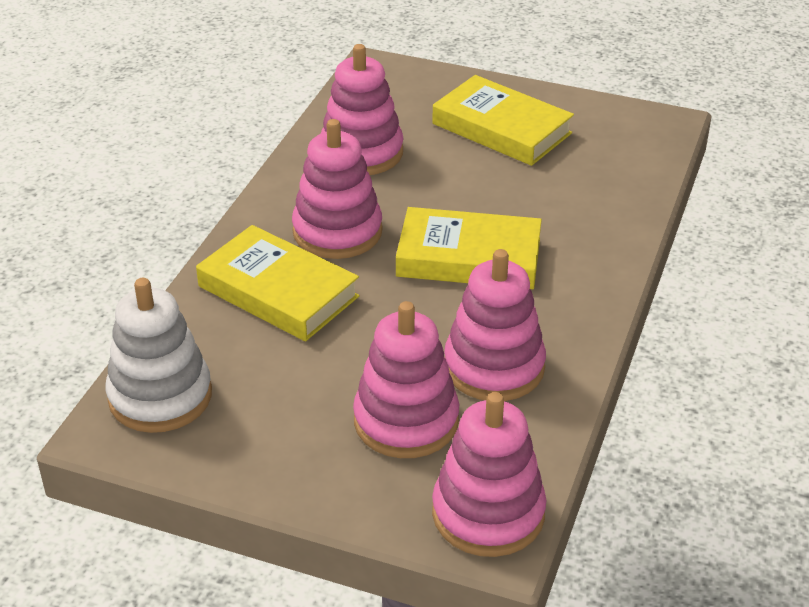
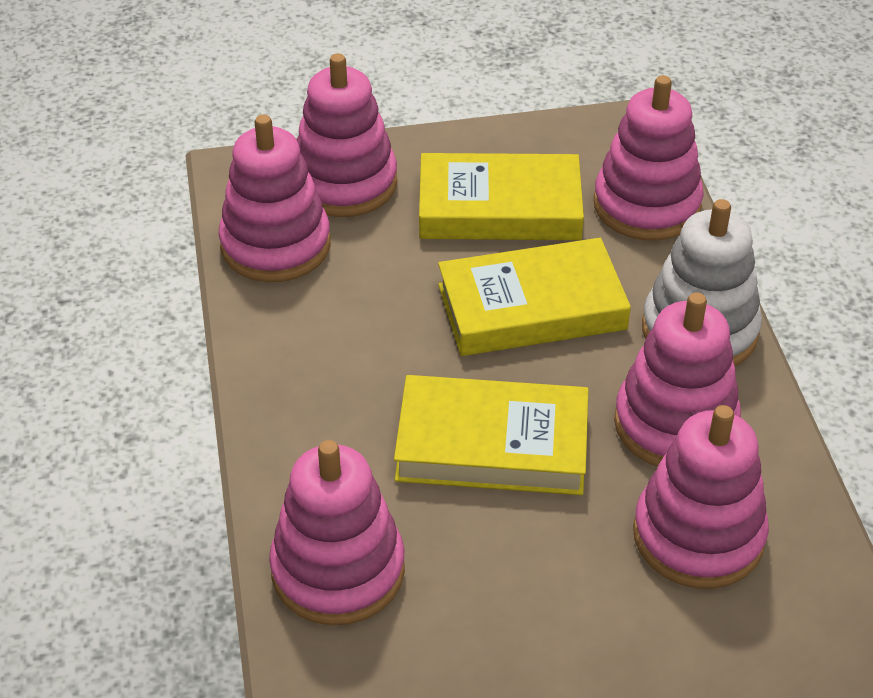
pink stacking toy: 5 -> 6

